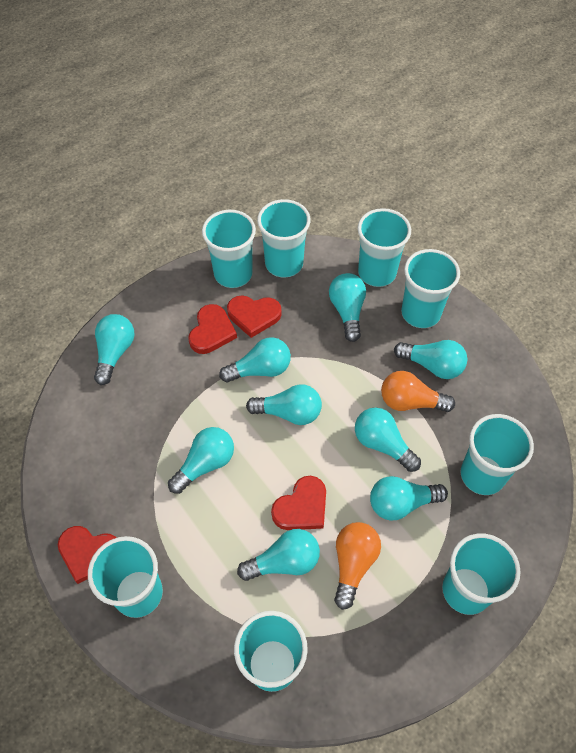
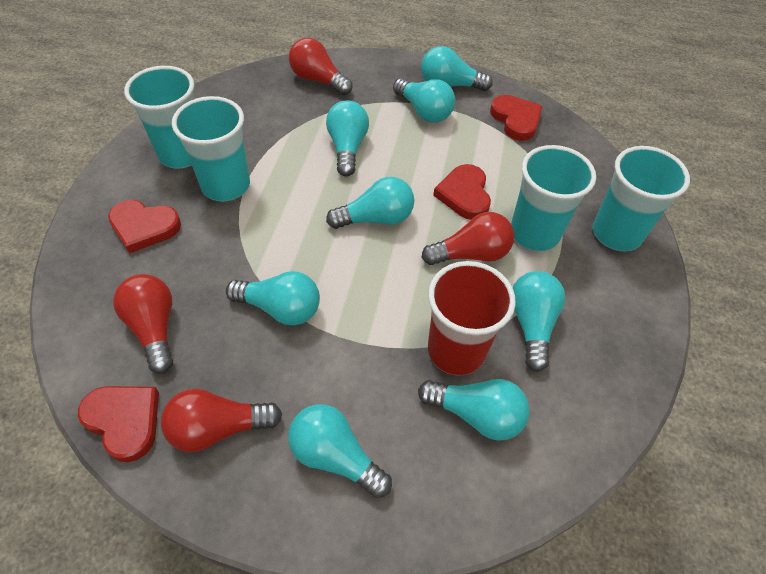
orange light bulb: 2 -> 0
red cup: 0 -> 1
red light bulb: 0 -> 4
turquoise cup: 8 -> 4
turquoise light bulb: 9 -> 8

